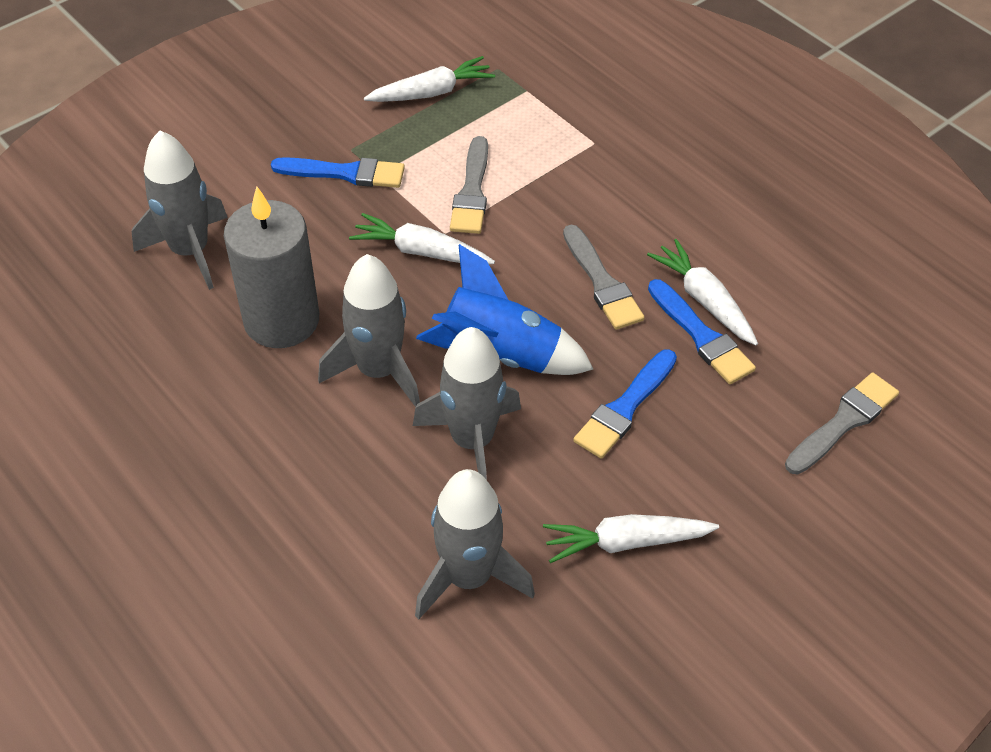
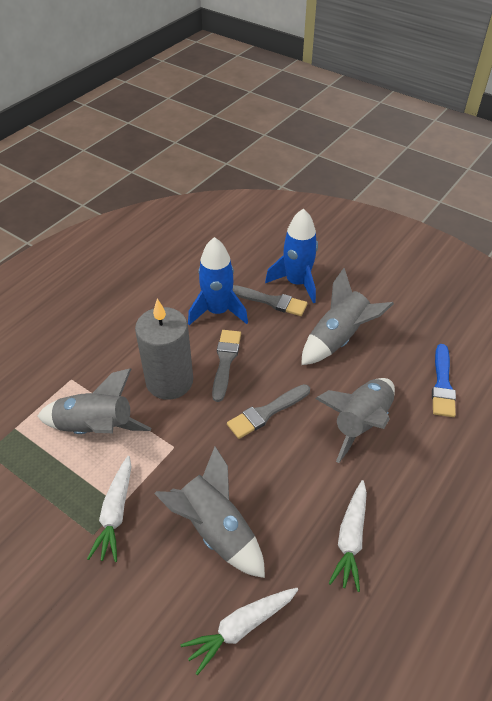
blue brush: 3 -> 1
blue rocket: 1 -> 2
white carrot: 4 -> 3

